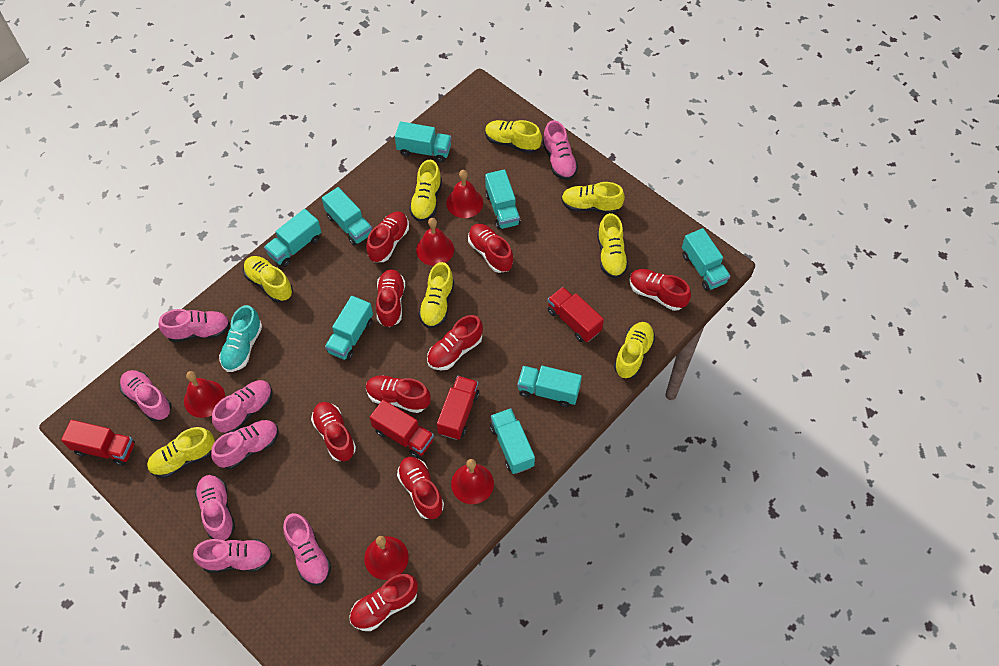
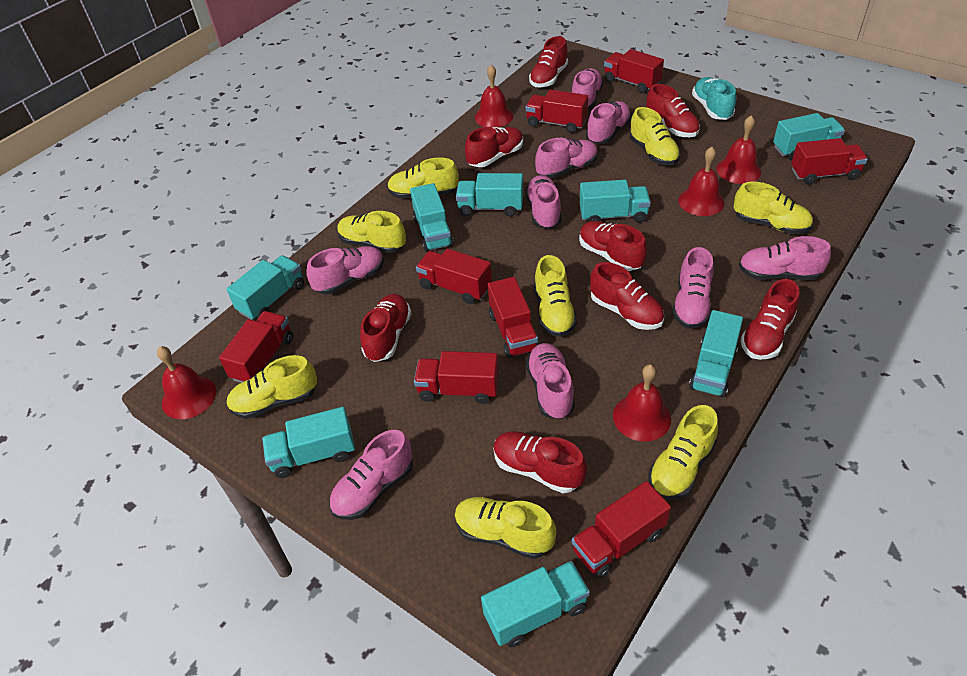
pink shoe: 8 -> 9
red shoe: 9 -> 8
red truck: 4 -> 8

